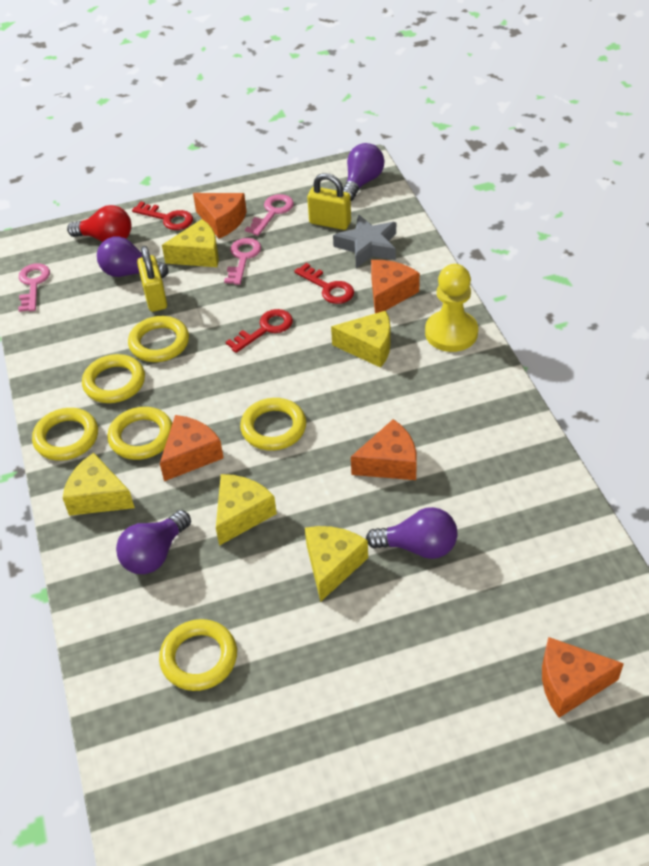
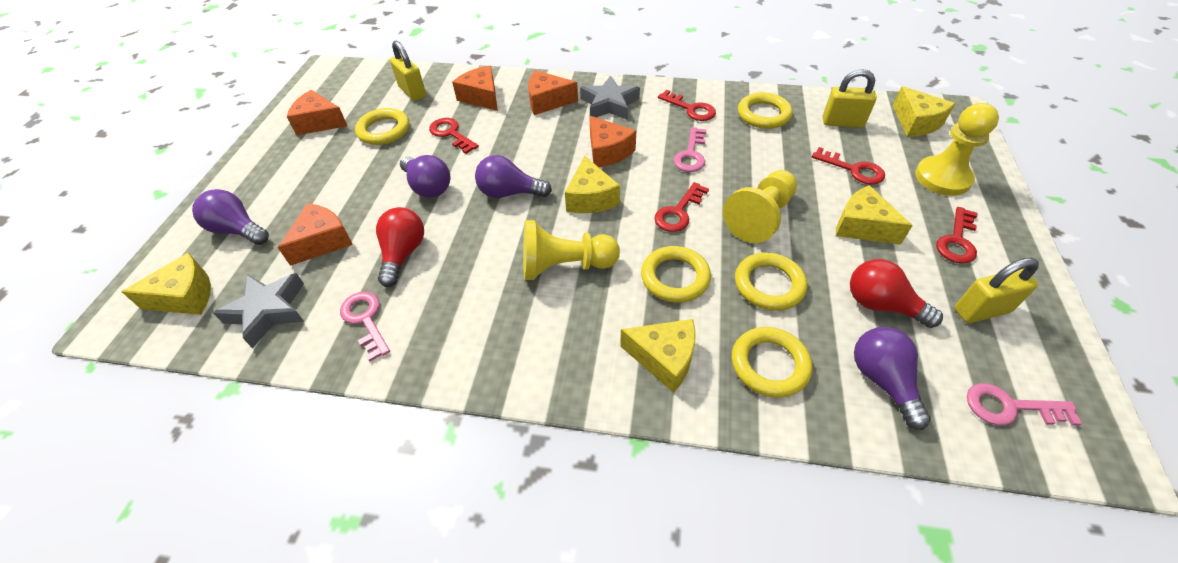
grey star: 1 -> 2
red key: 3 -> 5
red light bulb: 1 -> 2
yellow padlock: 2 -> 3
yellow pawn: 1 -> 3
yellow ring: 6 -> 5

